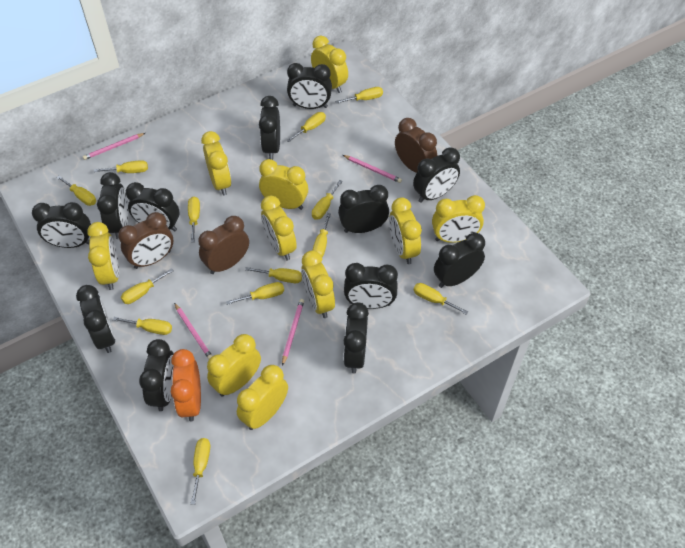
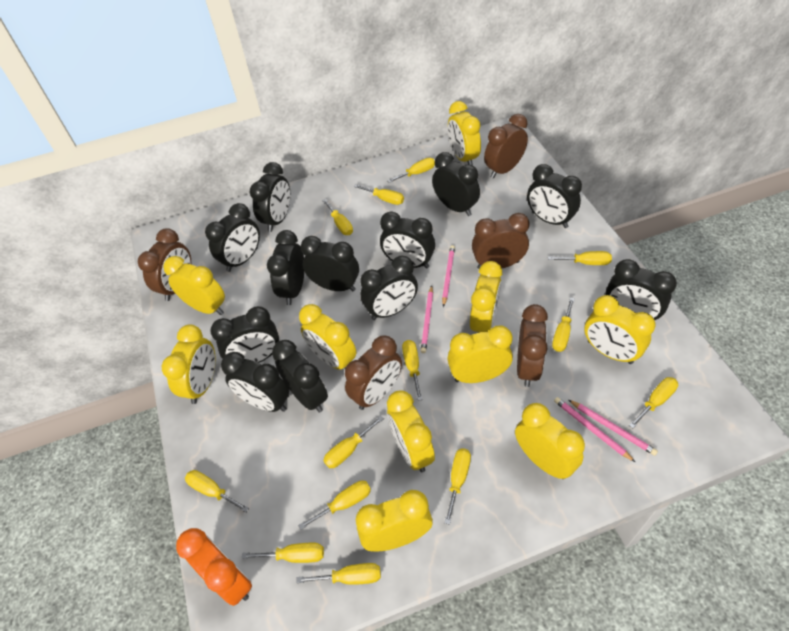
brown clock: 3 -> 5

